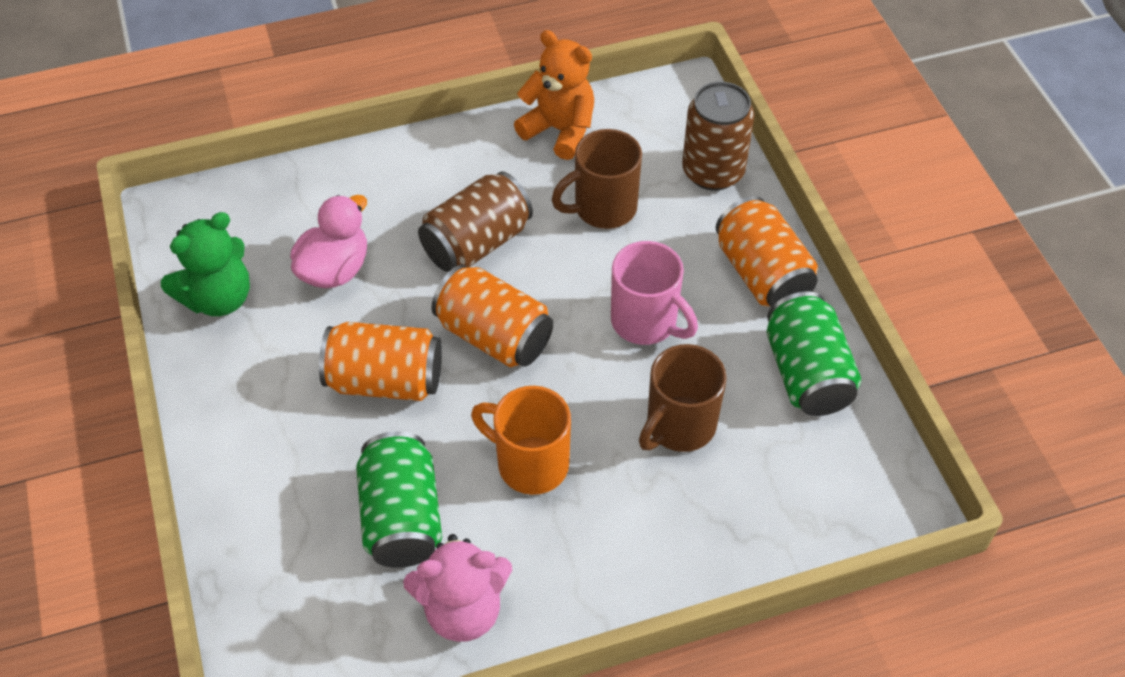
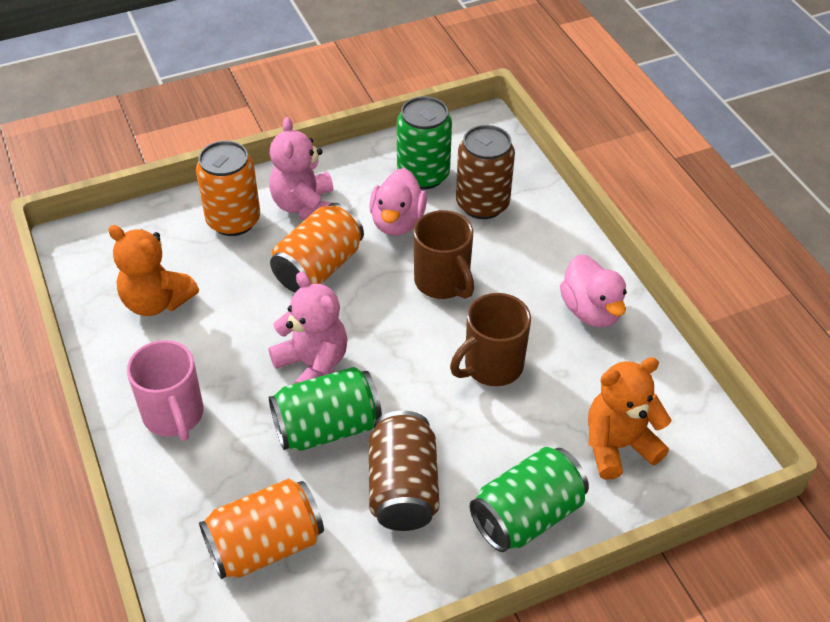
green can: 2 -> 3
green teddy bear: 1 -> 0
orange mug: 1 -> 0
orange teddy bear: 1 -> 2
pink duck: 1 -> 2
pink teddy bear: 1 -> 2

